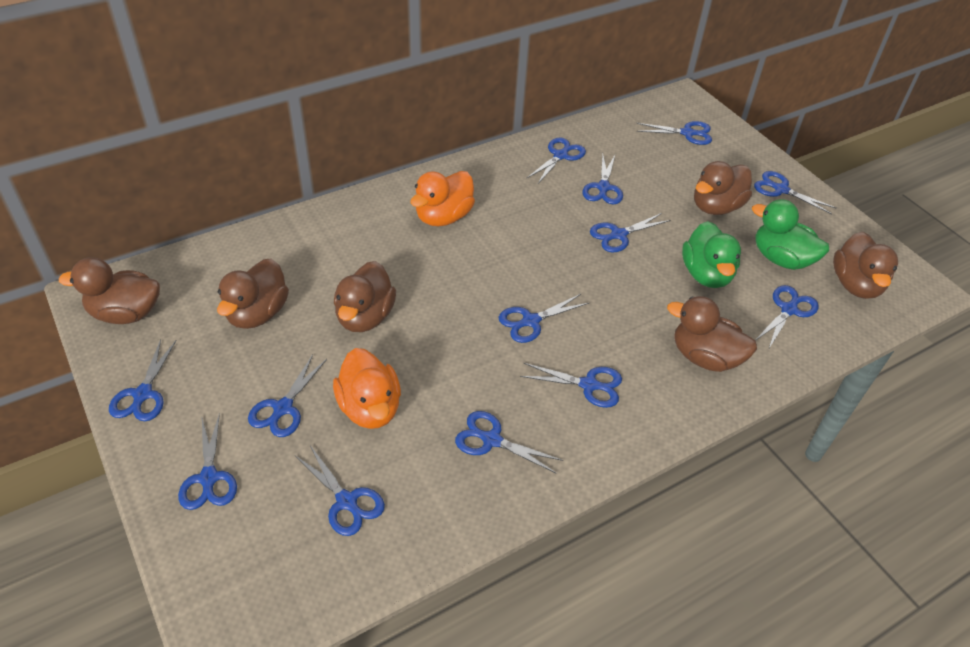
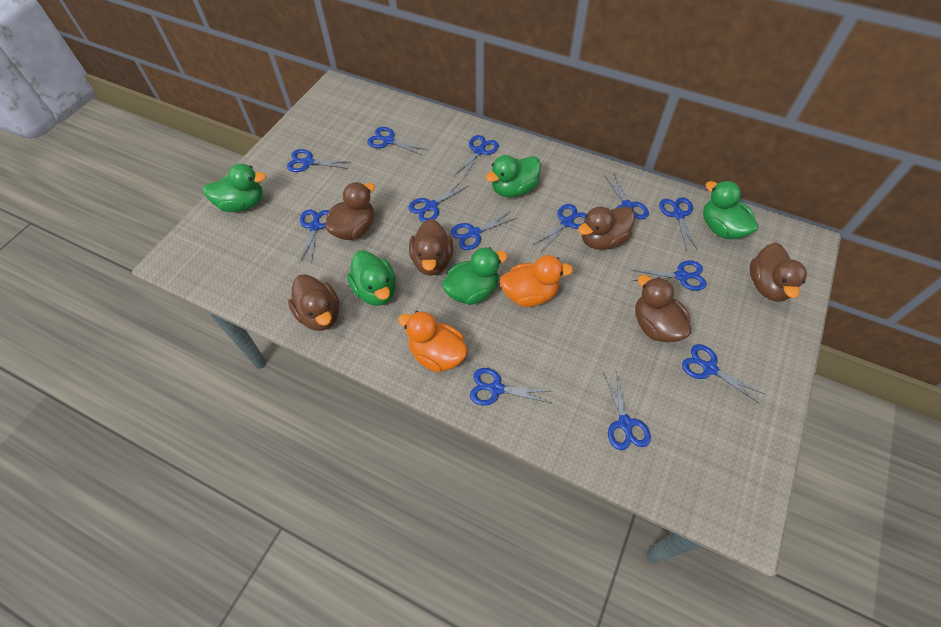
green duck: 2 -> 5

